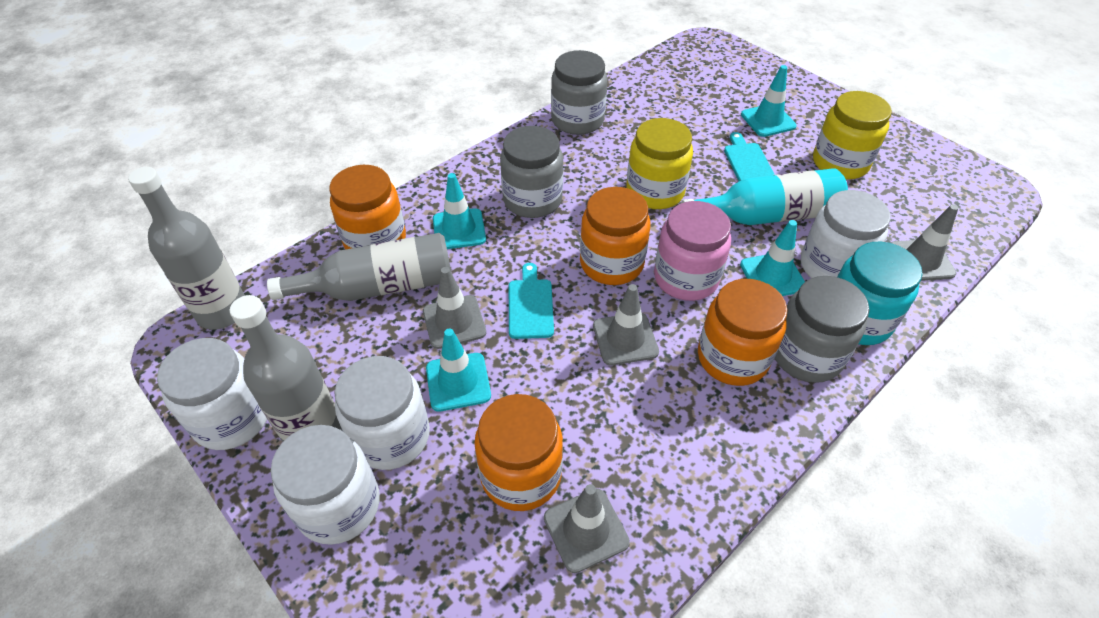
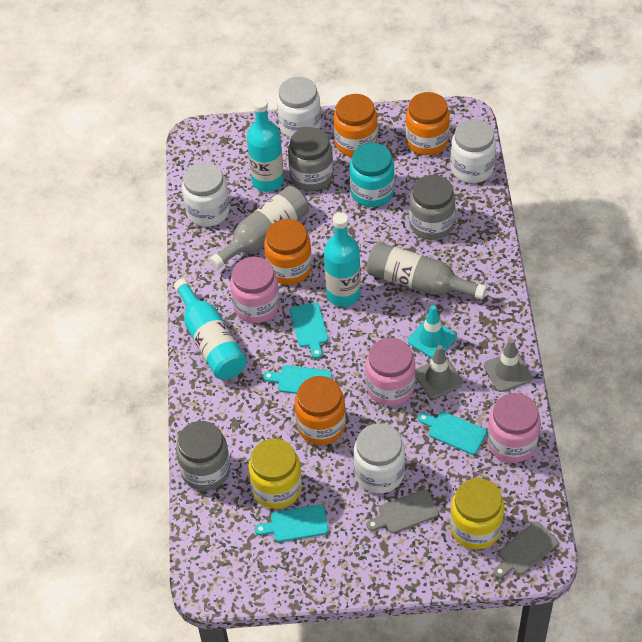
grey bottle: 3 -> 2
grey cutting board: 0 -> 2
grey traffic cone: 4 -> 2
pink jar: 1 -> 3
turquoise bottle: 1 -> 3
turquoise cutting board: 2 -> 4
turquoise traffic cone: 4 -> 1

